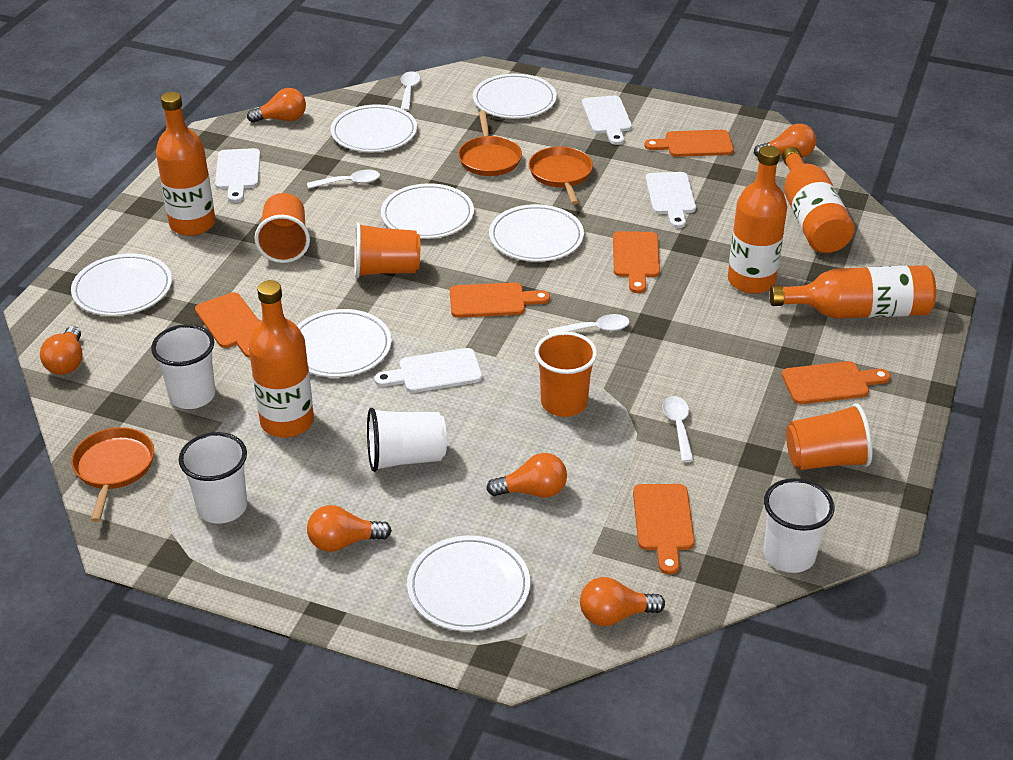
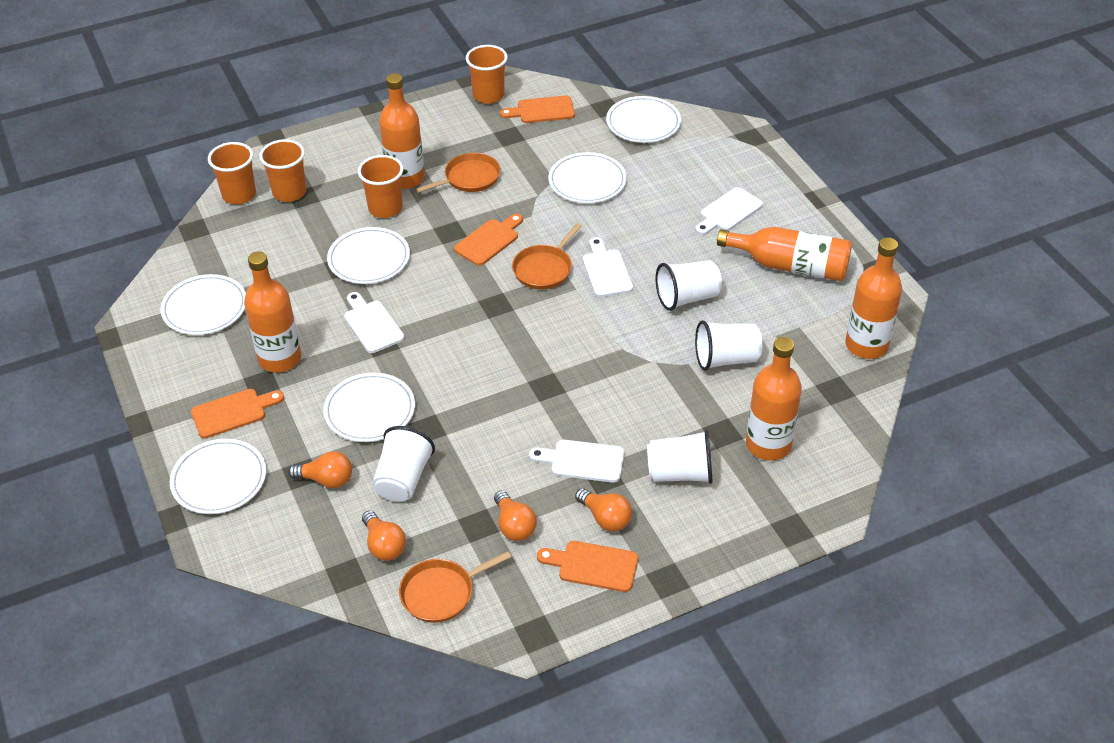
orange cutting board: 6 -> 4
orange light bulb: 6 -> 4
white plate: 7 -> 6
white spoon: 4 -> 0

